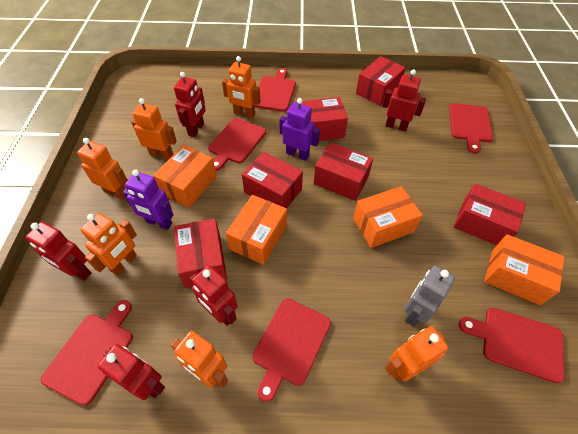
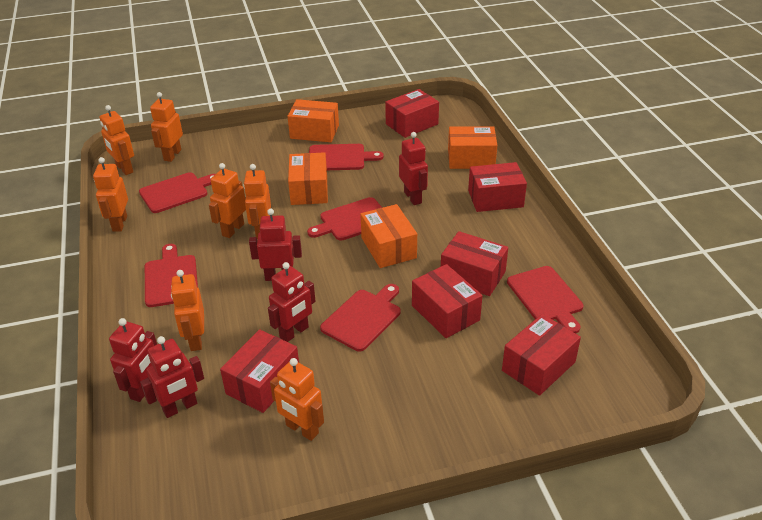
grey robot: 1 -> 0
orange robot: 6 -> 7
purple robot: 2 -> 0

